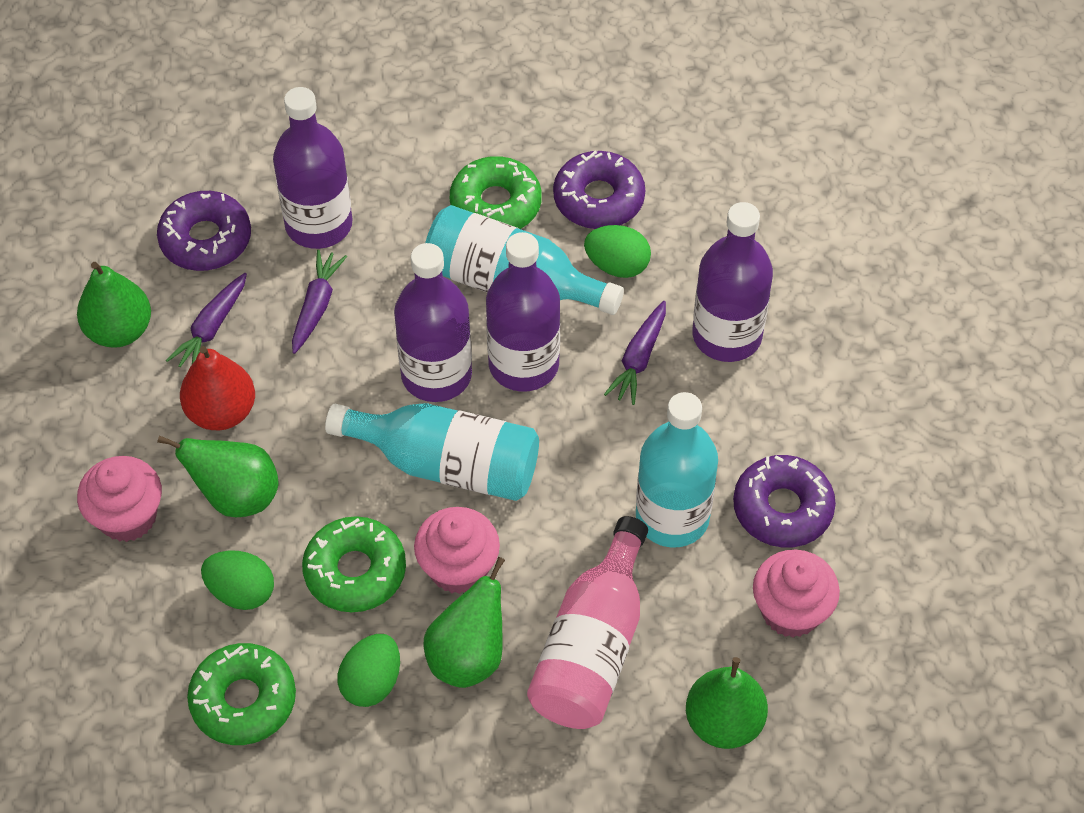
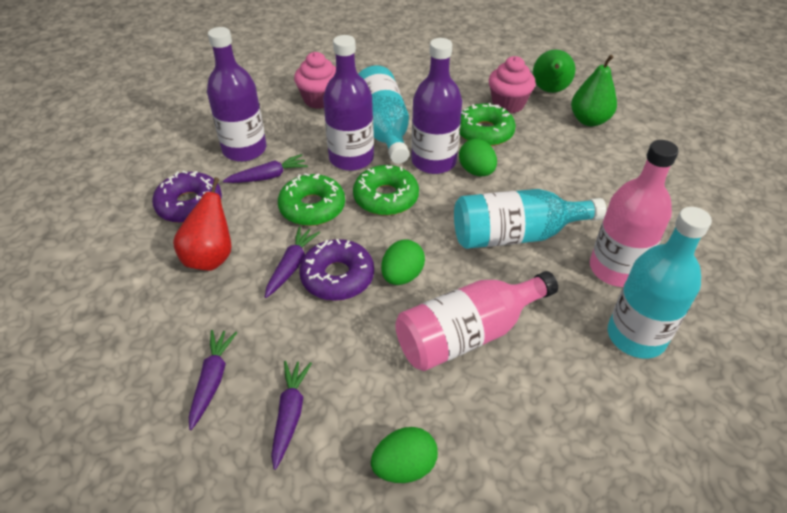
green pear: 4 -> 2
pink bottle: 1 -> 2
pink cupcake: 3 -> 2
purple bottle: 4 -> 3
purple carrot: 3 -> 4
purple donut: 3 -> 2

